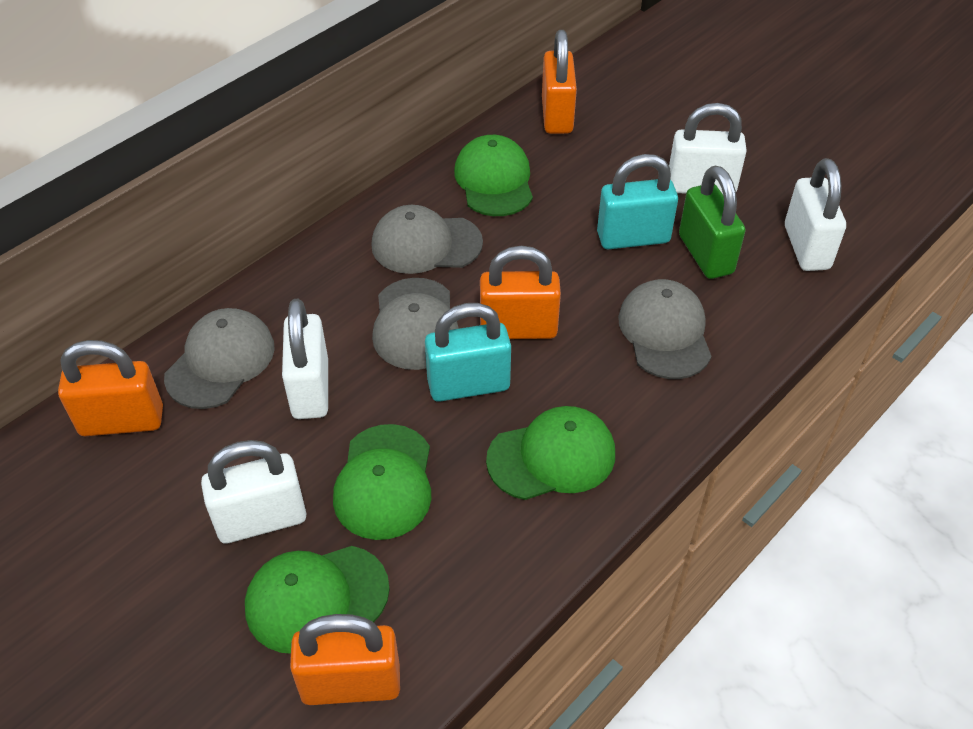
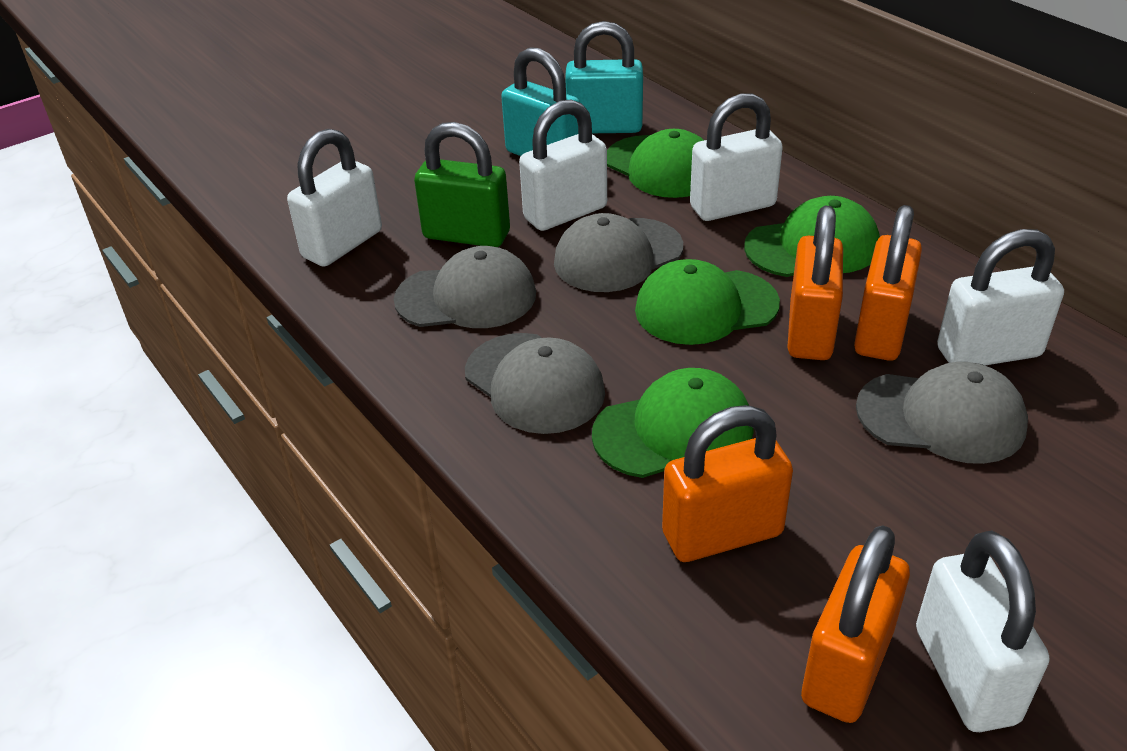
white padlock: 4 -> 5

